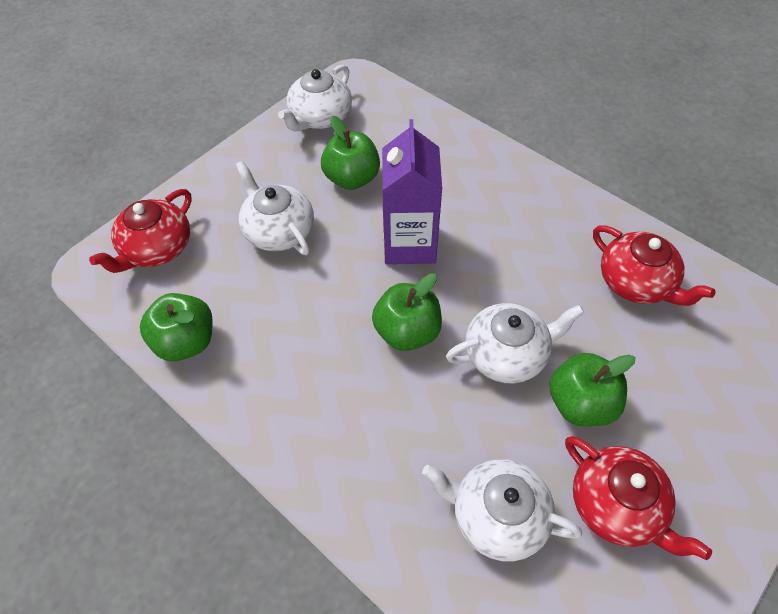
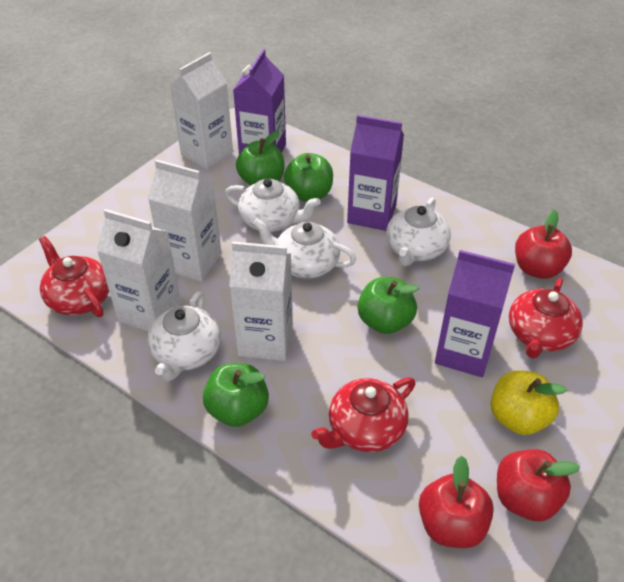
purple carton: 1 -> 3
red apple: 0 -> 3
white carton: 0 -> 4
yellow apple: 0 -> 1

